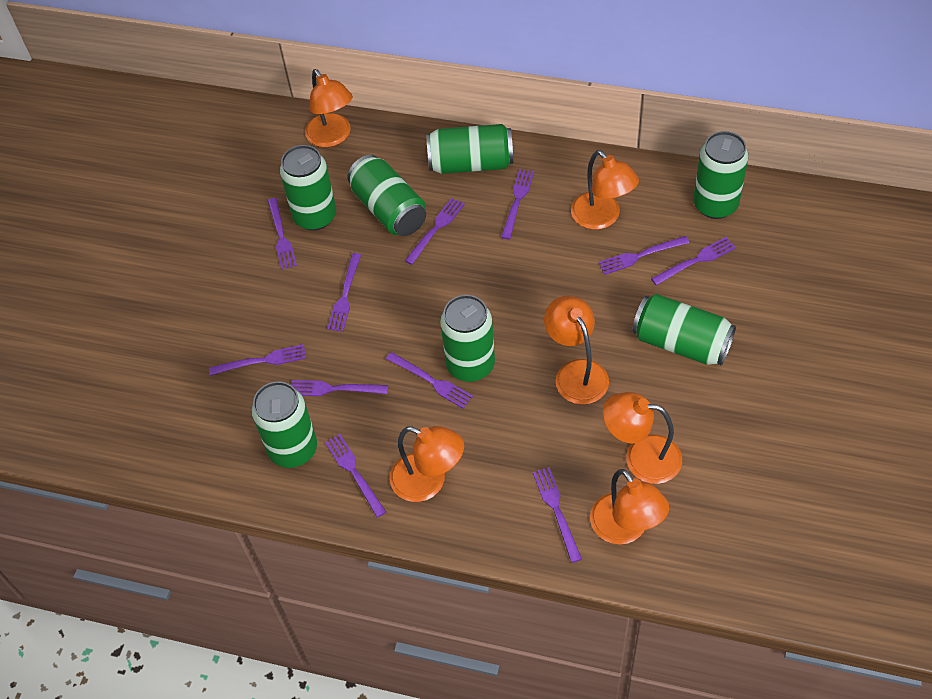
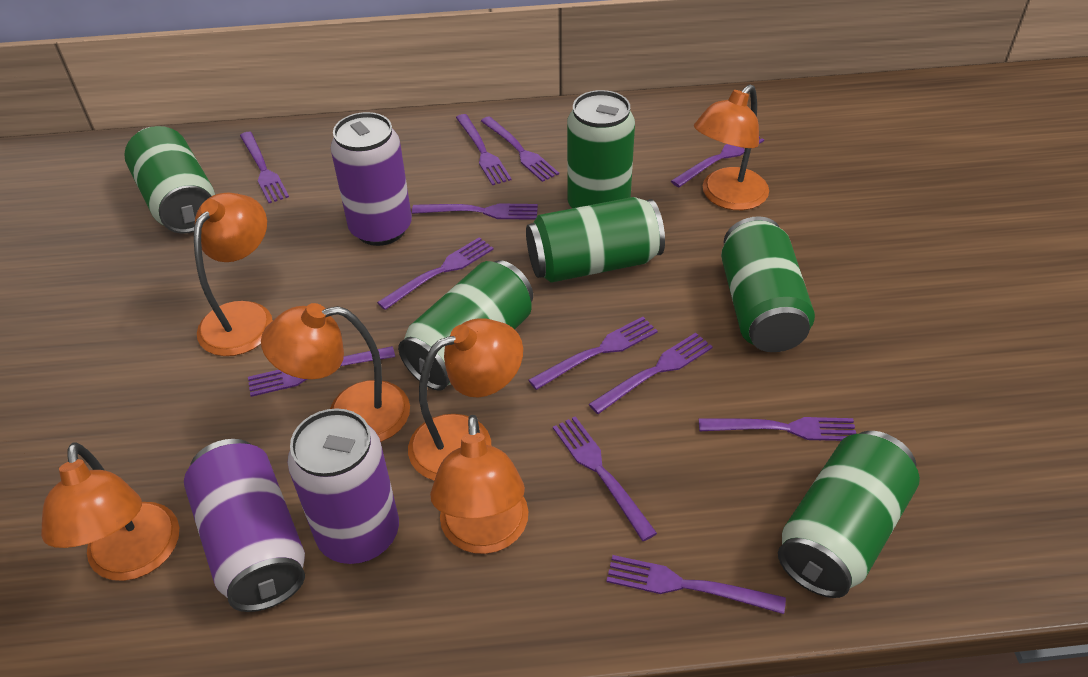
green can: 7 -> 6
purple can: 0 -> 3
purple fork: 11 -> 12

